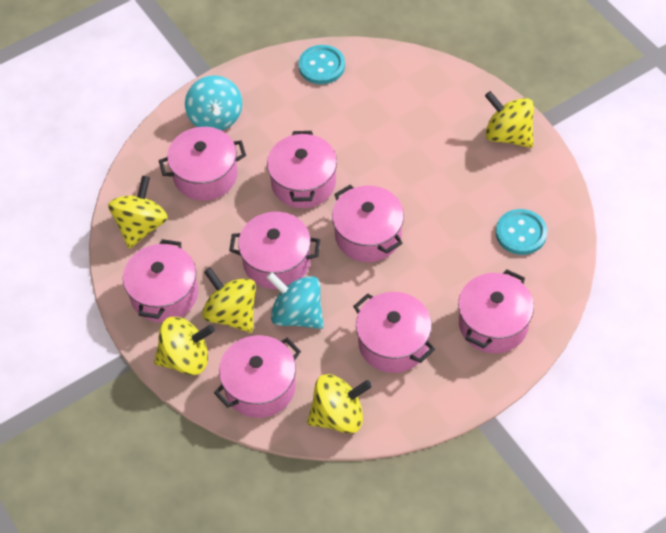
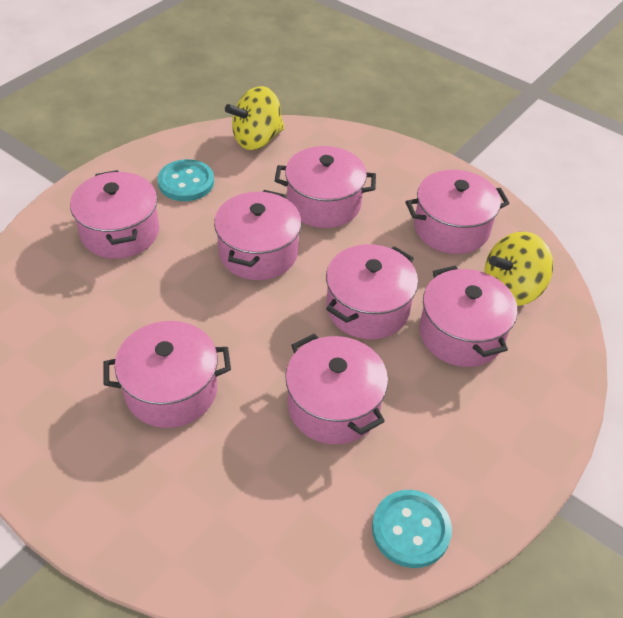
turquoise spinning top: 2 -> 0
yellow spinning top: 5 -> 2

